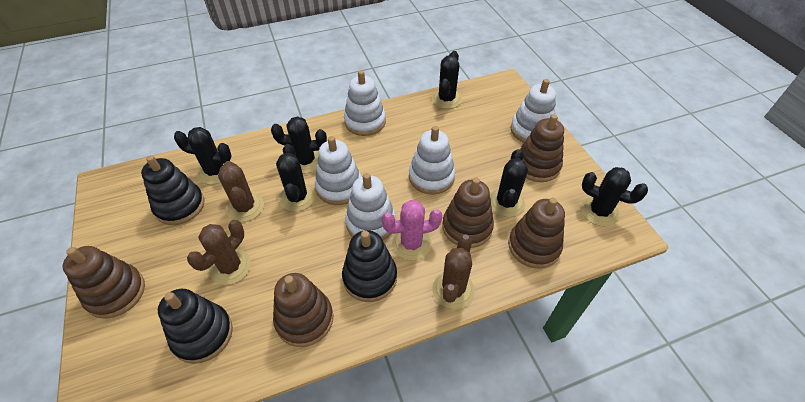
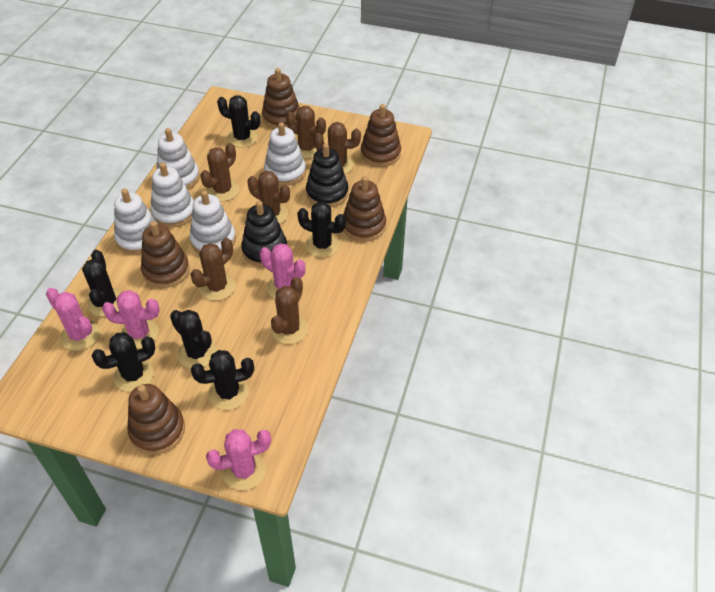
black stacking toy: 3 -> 2
brown cactus: 3 -> 6
pink cactus: 1 -> 4

